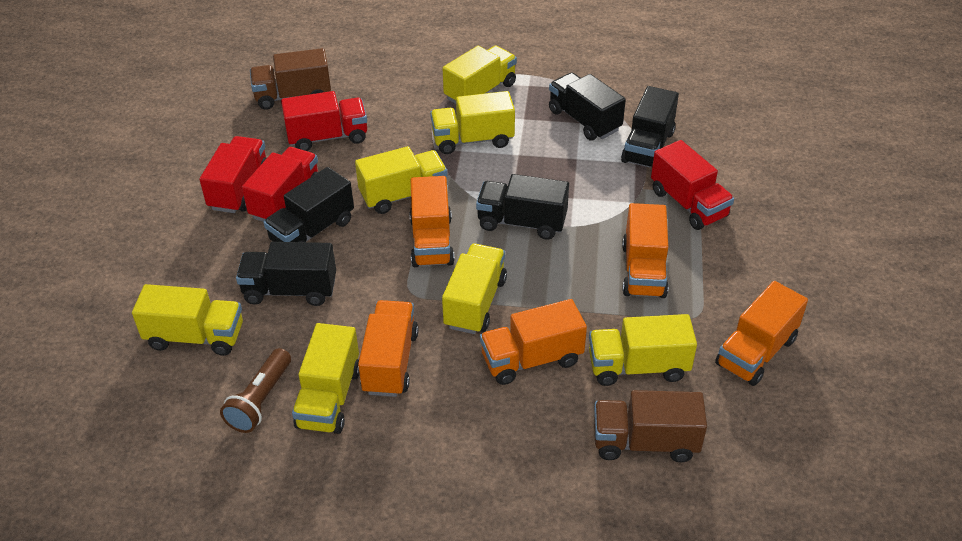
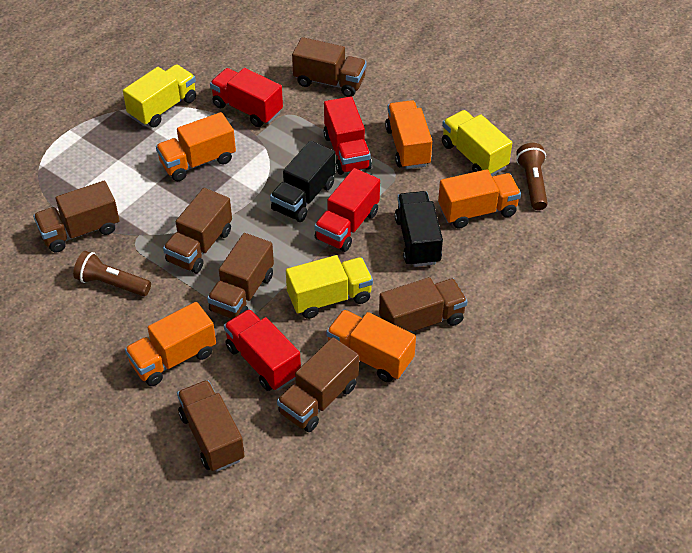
black truck: 5 -> 2
brown flashlight: 1 -> 2
brown truck: 2 -> 7
yellow truck: 7 -> 3

